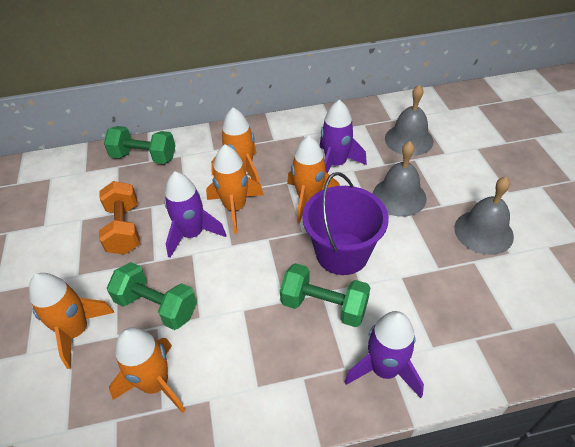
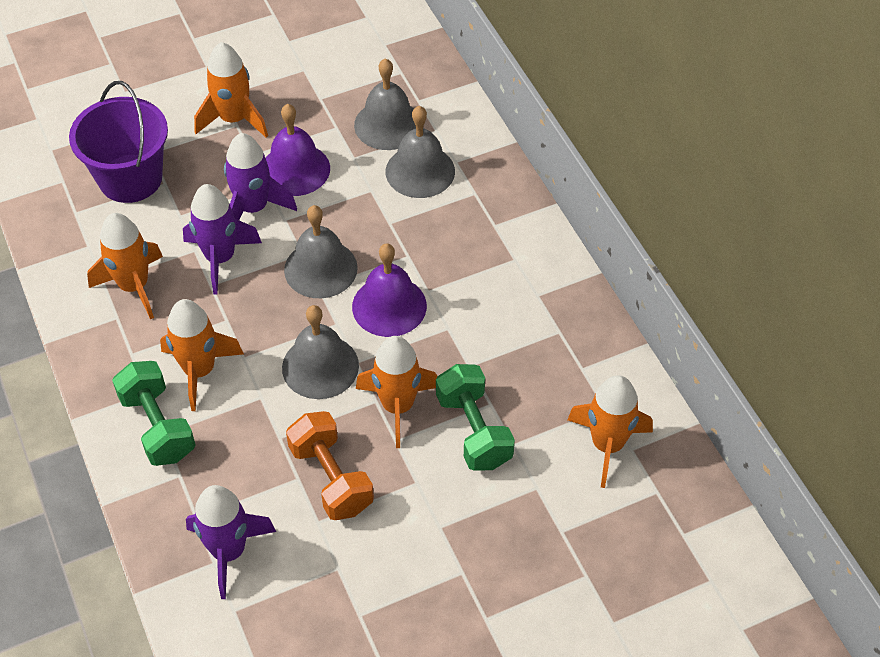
green dumbbell: 3 -> 2
grey bell: 3 -> 4
purple bell: 0 -> 2

